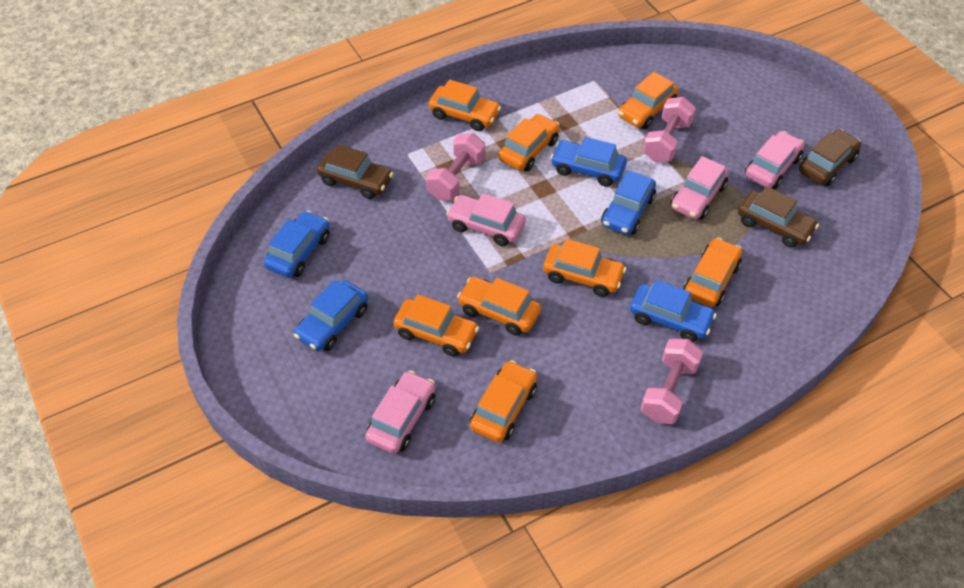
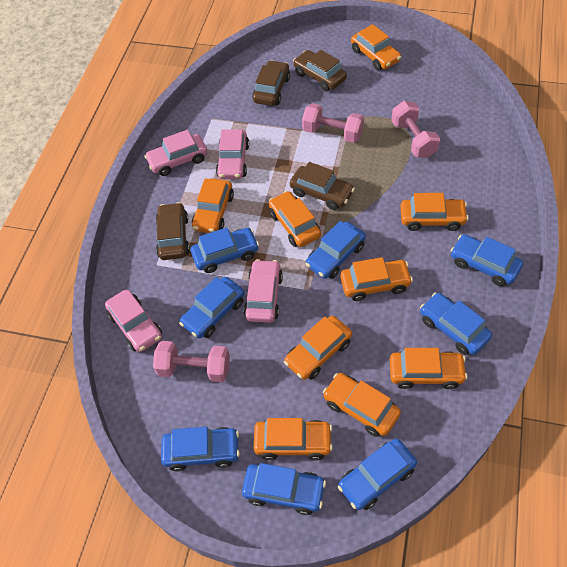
blue car: 5 -> 8
brown car: 3 -> 4
orange car: 8 -> 9

